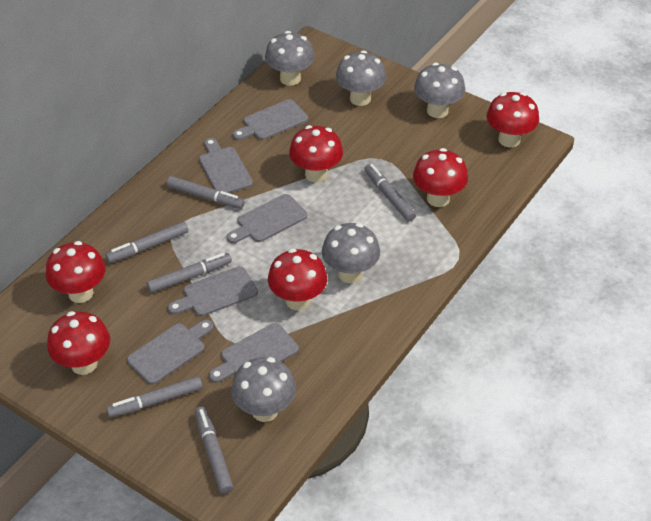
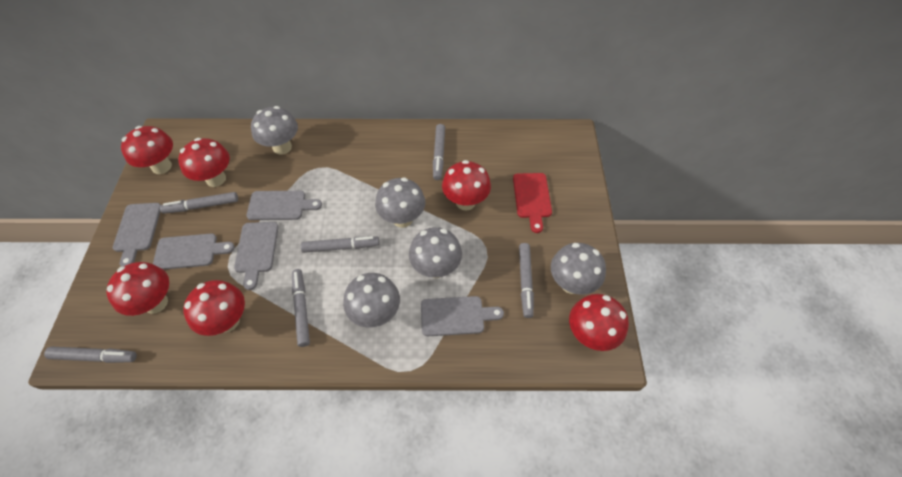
grey cutting board: 6 -> 5
red cutting board: 0 -> 1

